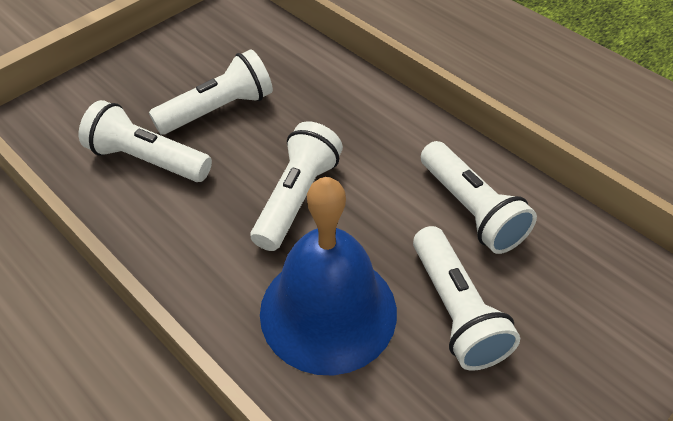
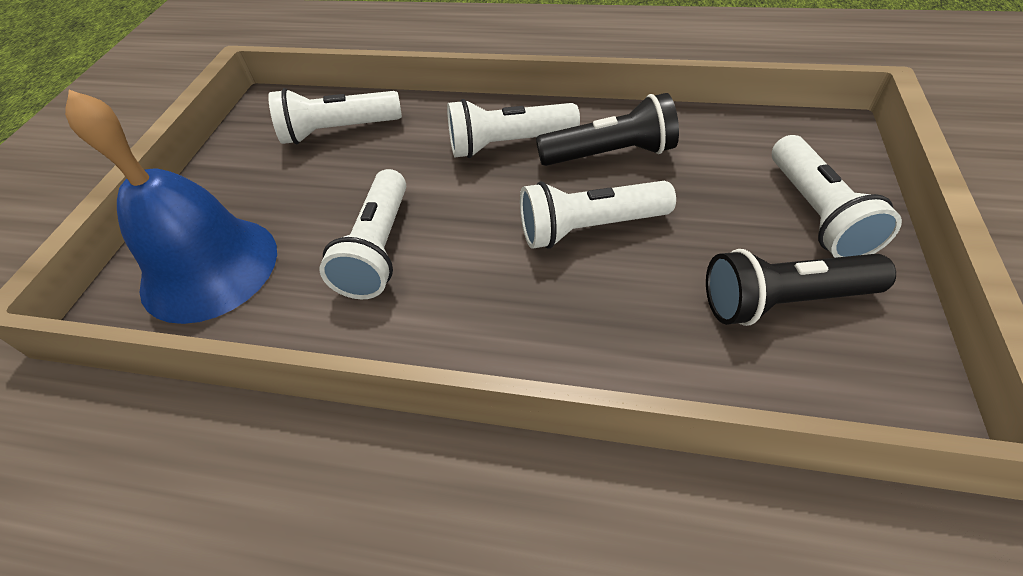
black flashlight: 0 -> 2

